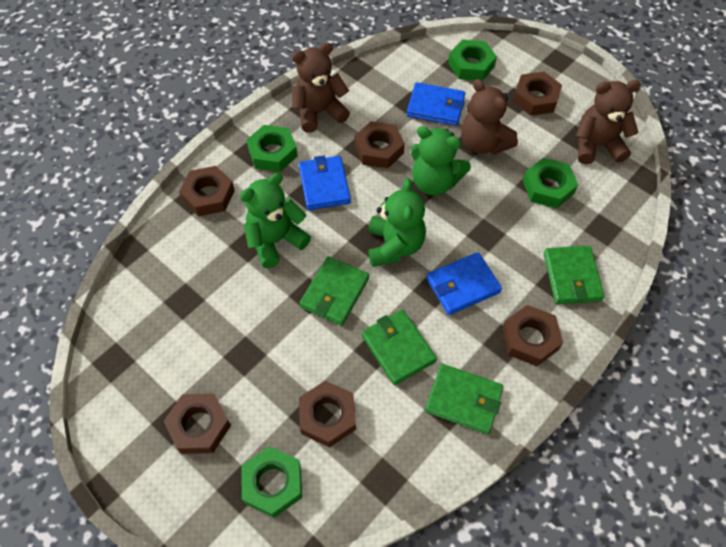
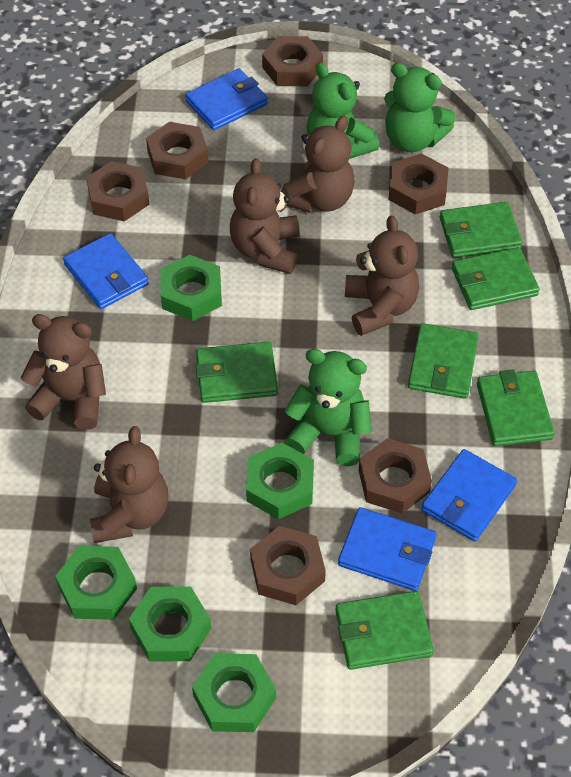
blue wallet: 3 -> 4
brown teddy bear: 3 -> 5
green nut: 4 -> 5
green wallet: 4 -> 6

